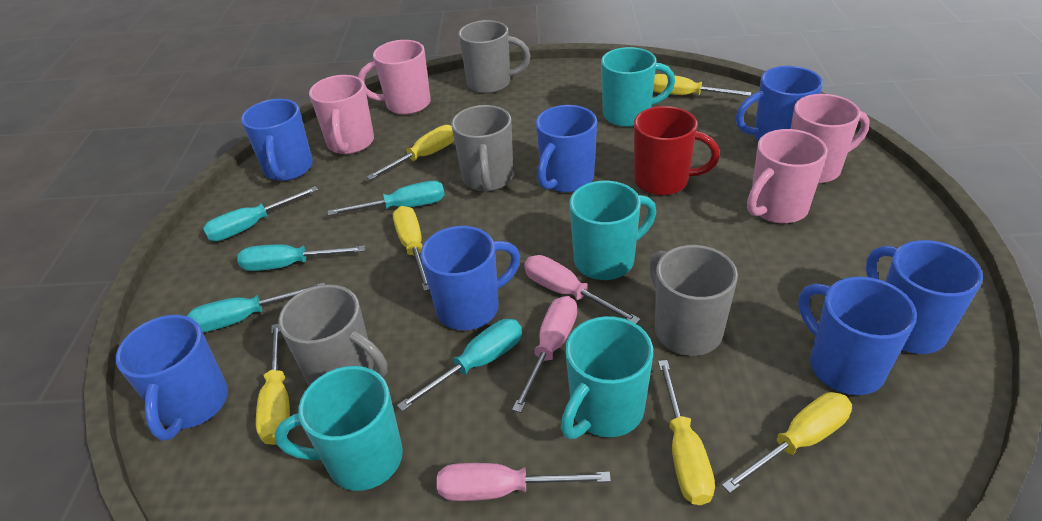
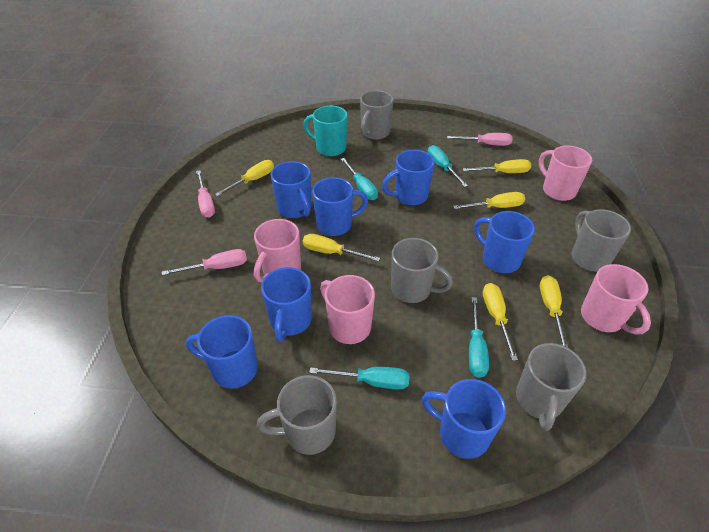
grey mug: 4 -> 5
red mug: 1 -> 0
turquoise mug: 4 -> 1
turquoise screwdriver: 5 -> 4

